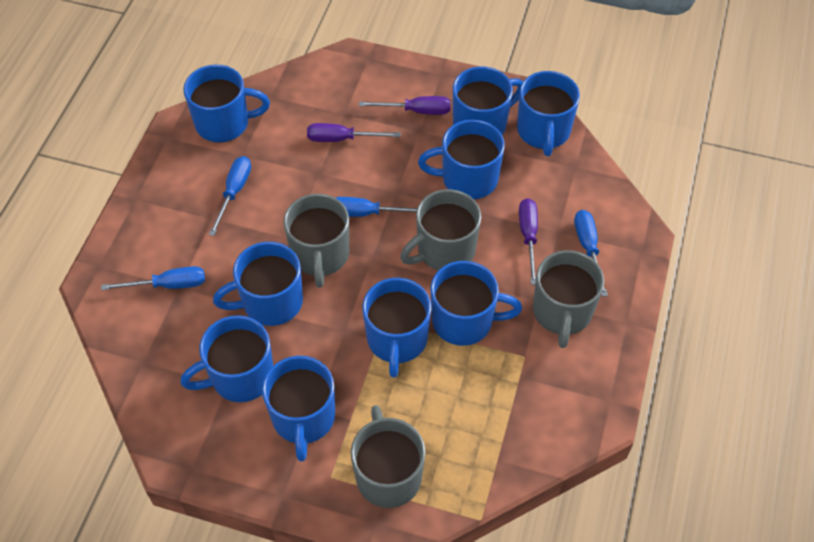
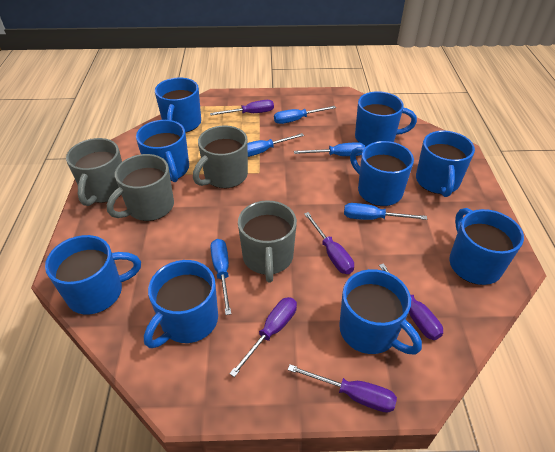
blue screwdriver: 4 -> 5
purple screwdriver: 3 -> 5

